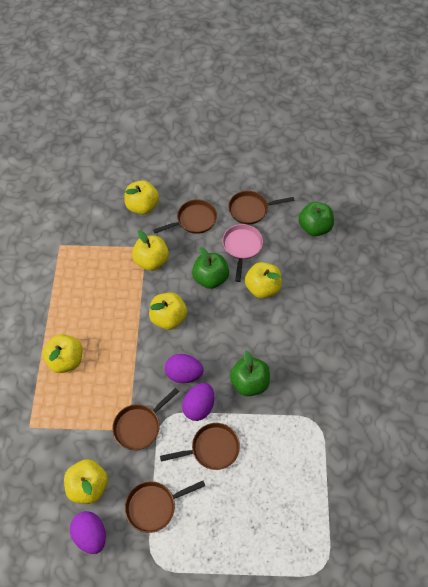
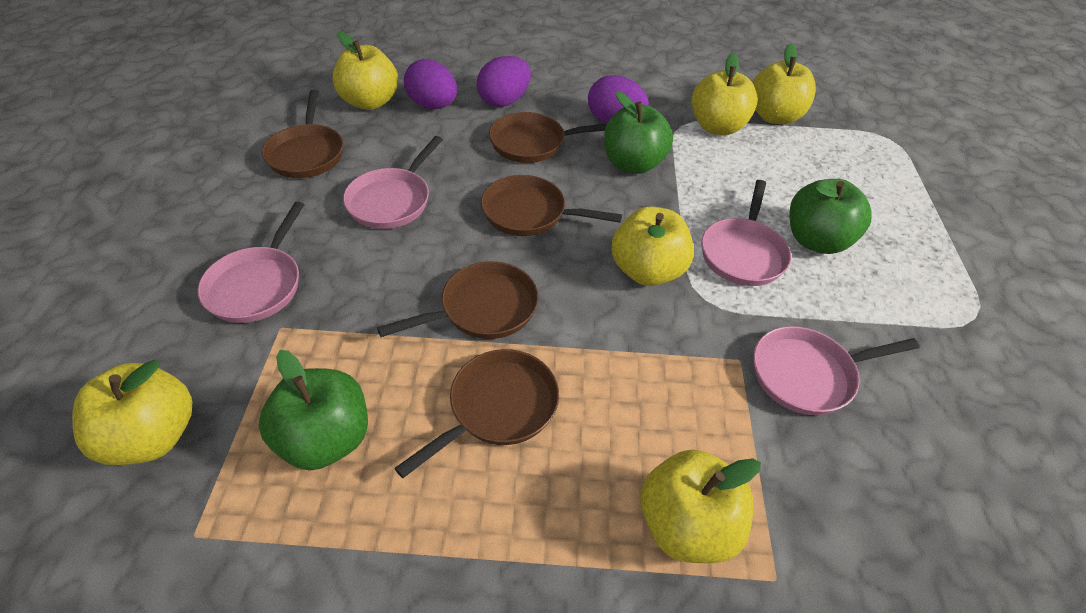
pink pan: 1 -> 4

